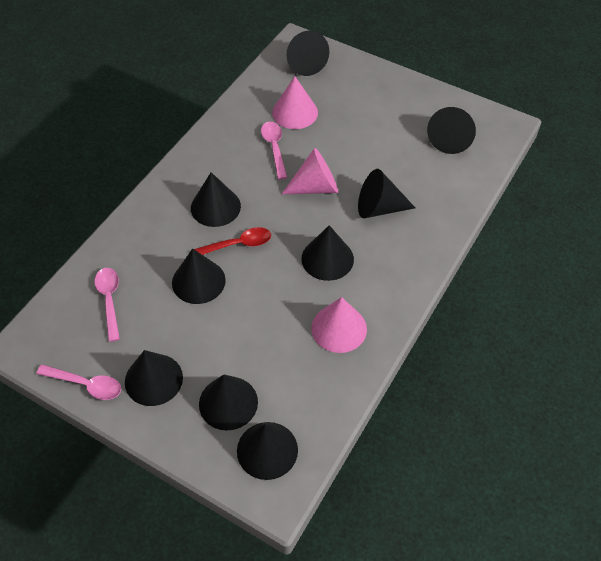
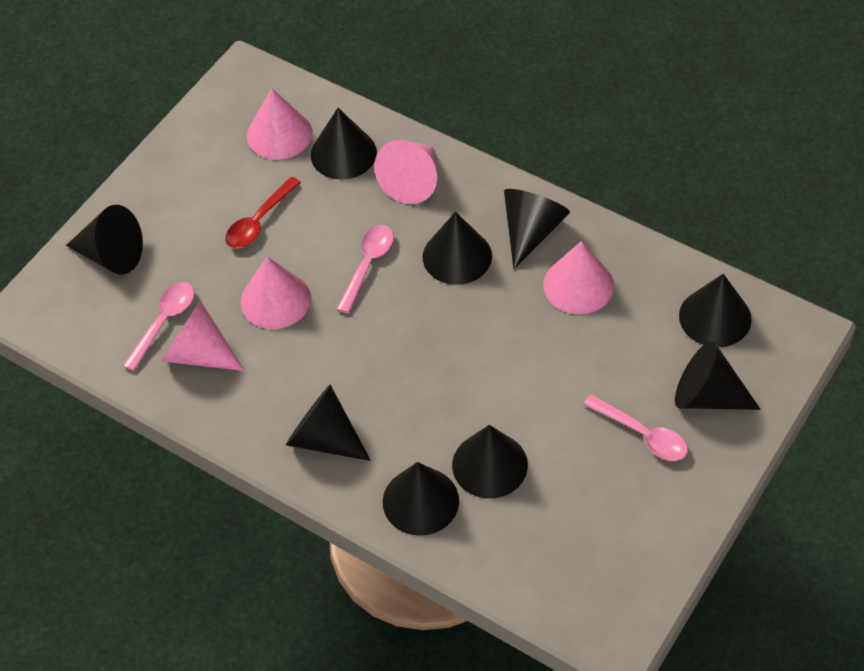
pink cone: 3 -> 5

